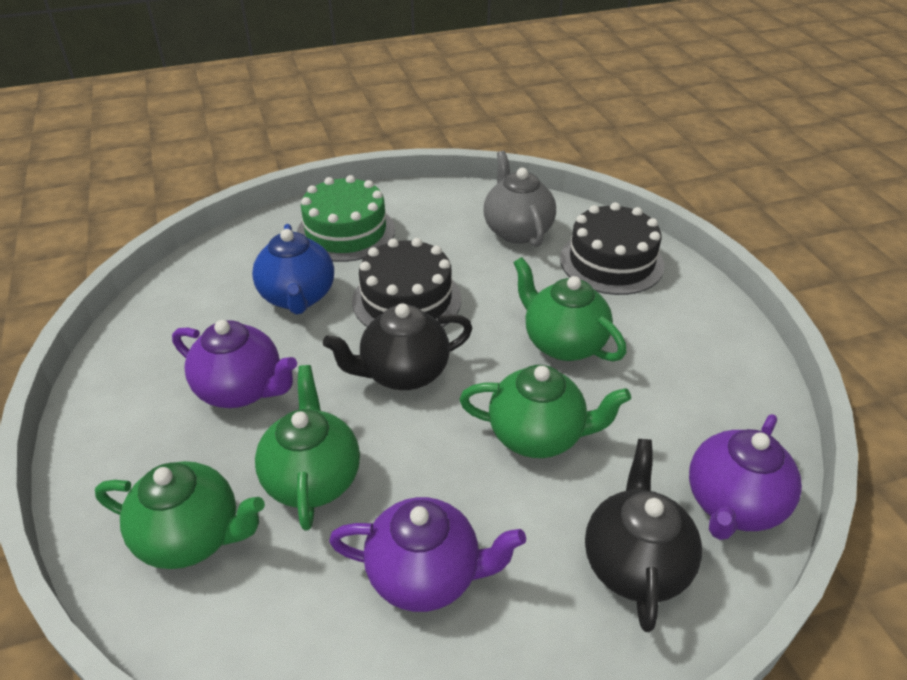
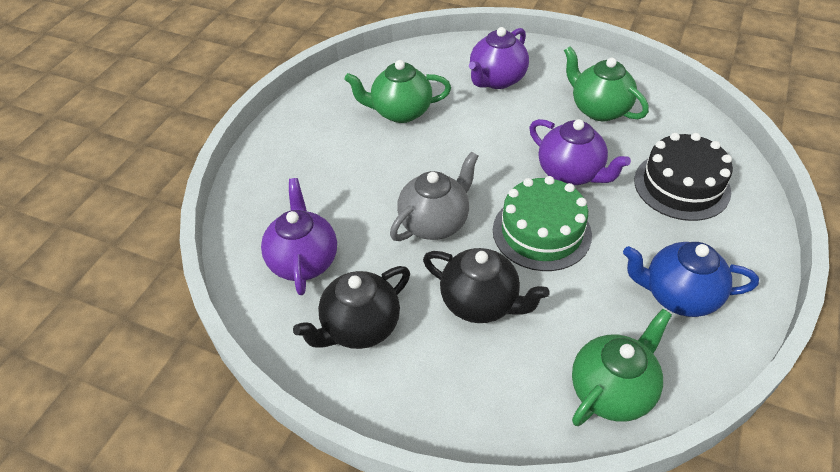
black cake: 2 -> 1
green teapot: 4 -> 3

